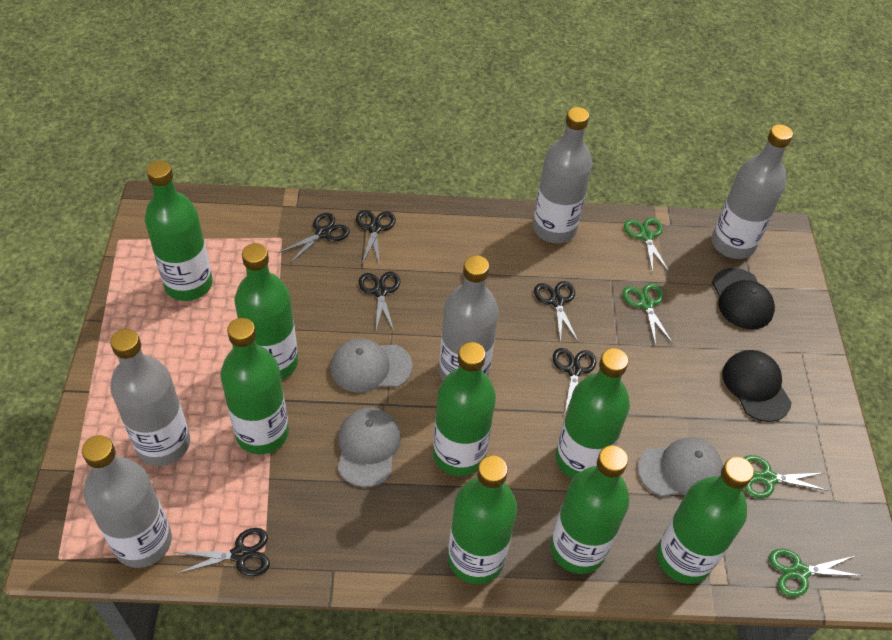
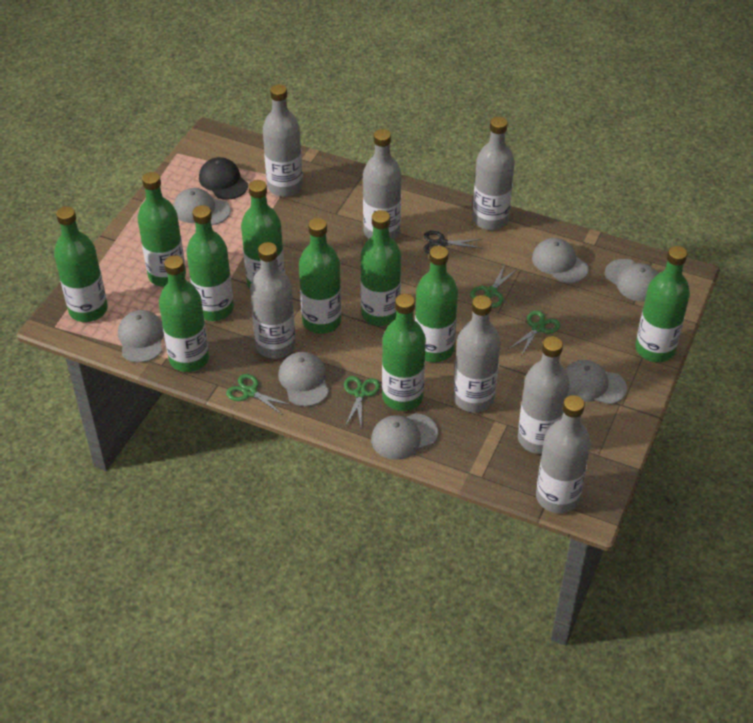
black cap: 2 -> 1
black scissors: 6 -> 1
green bottle: 8 -> 10
grey bottle: 5 -> 7
grey cap: 3 -> 7

